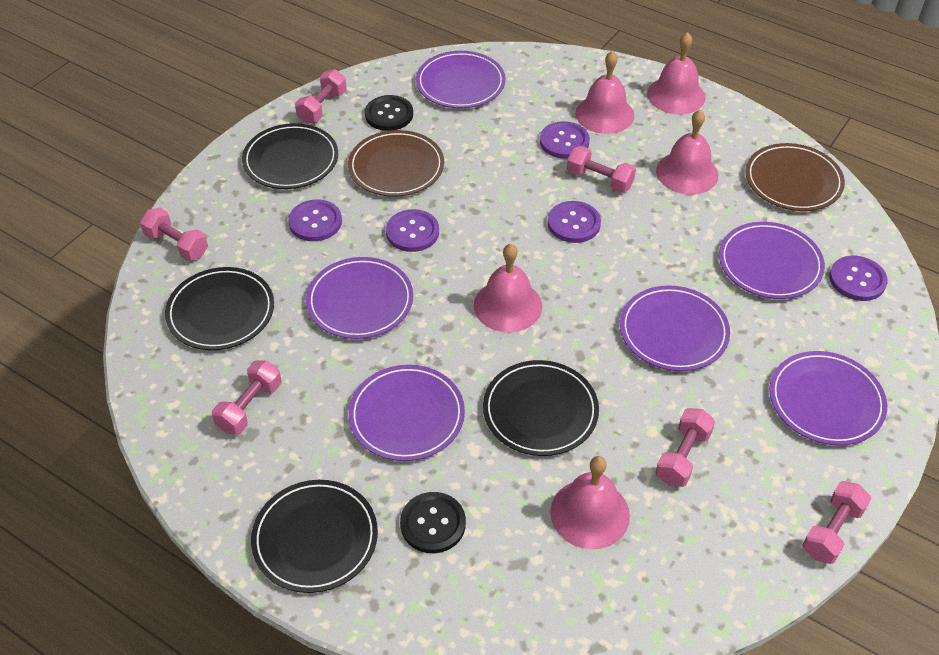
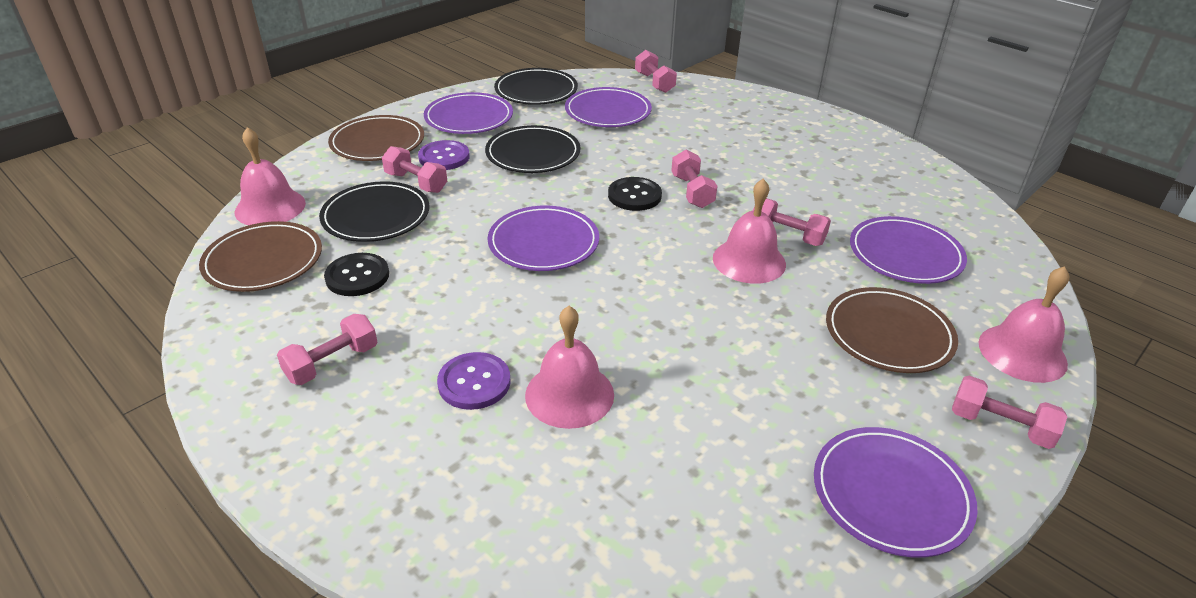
black plate: 4 -> 3
brown plate: 2 -> 3
pink bell: 5 -> 4
purple button: 5 -> 2
purple plate: 6 -> 5

